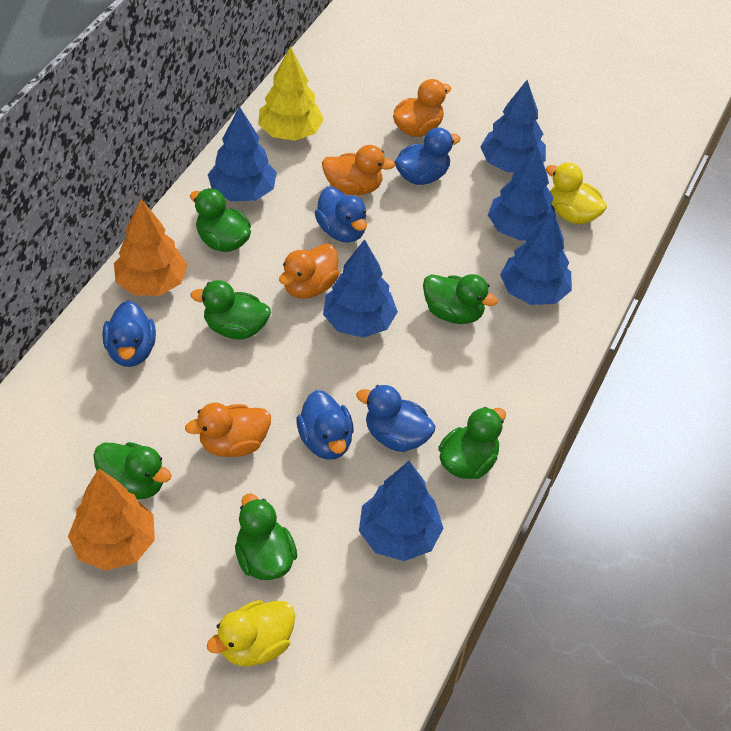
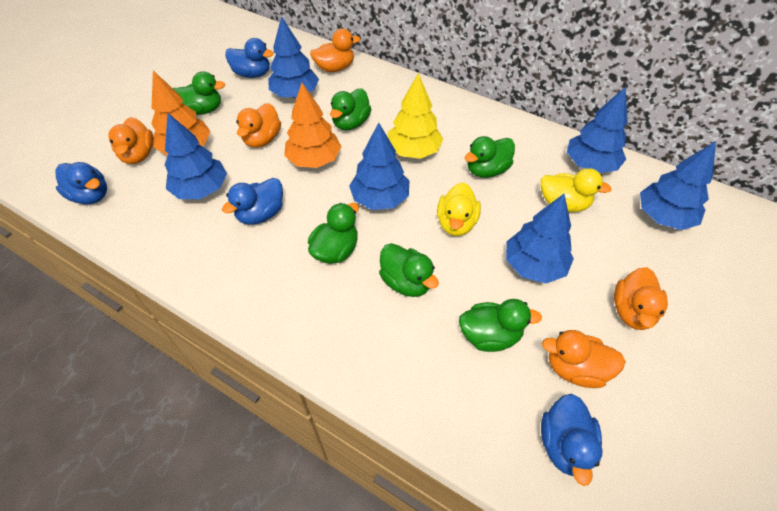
blue duck: 5 -> 4
orange duck: 4 -> 5

